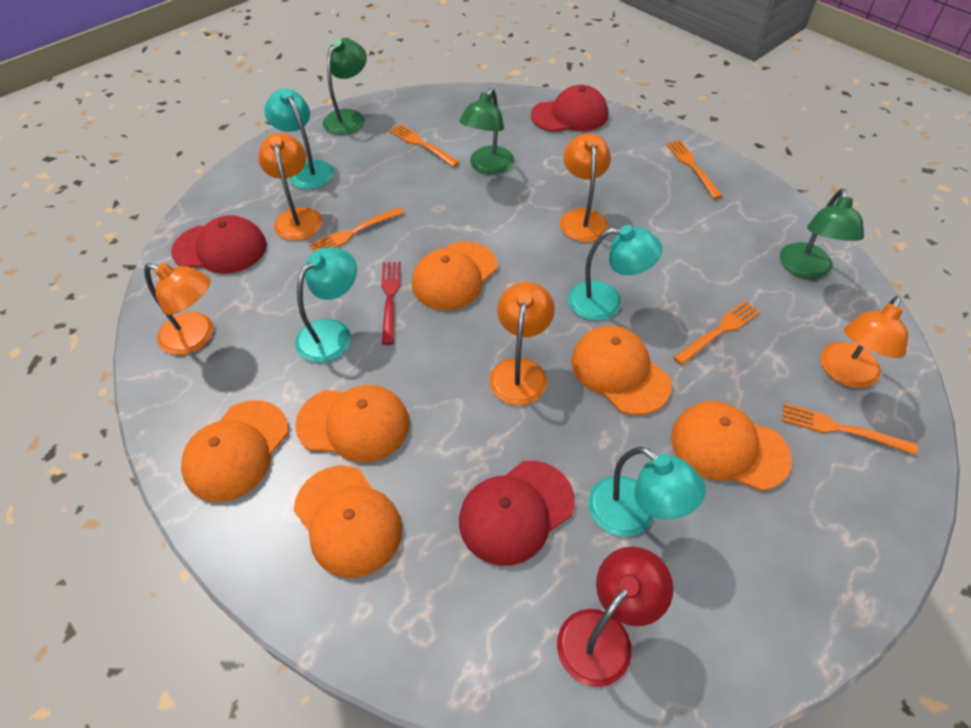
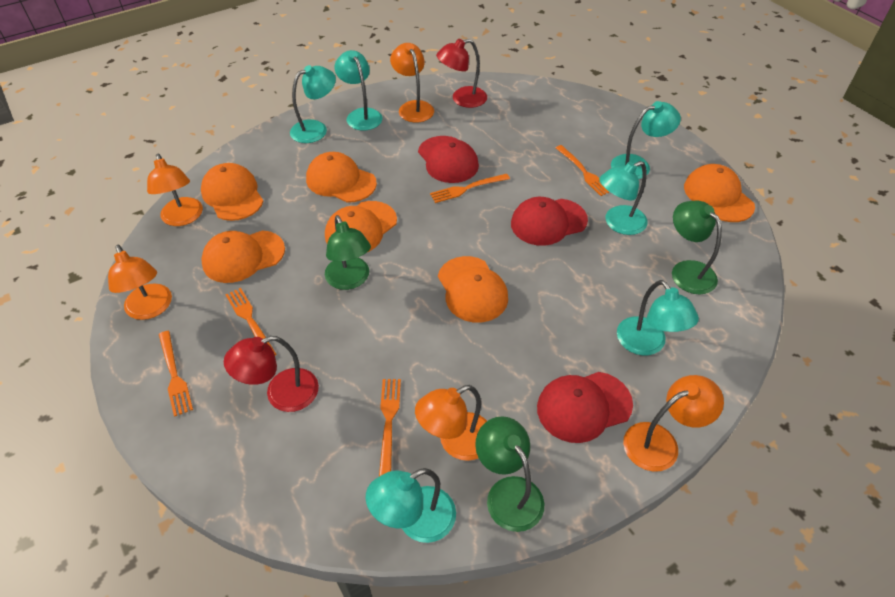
red fork: 1 -> 0
red lamp: 1 -> 2
turquoise lamp: 4 -> 6

